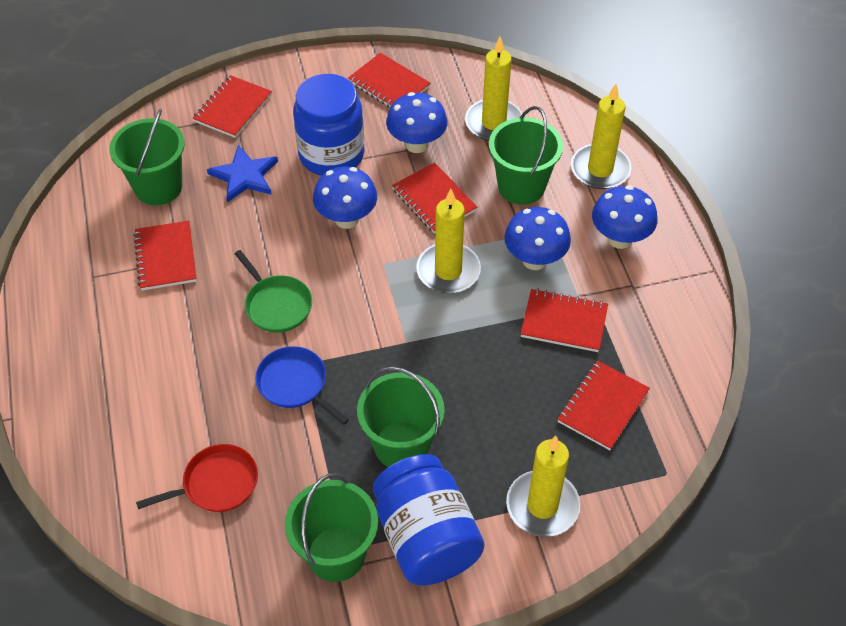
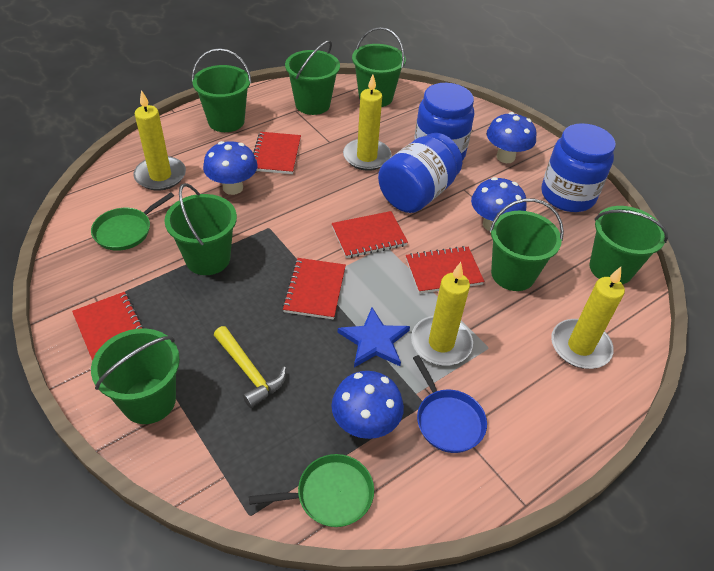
blue jar: 2 -> 3
green bucket: 4 -> 7
green pan: 1 -> 2
red notebook: 6 -> 5
red pan: 1 -> 0
yellow hammer: 0 -> 1

